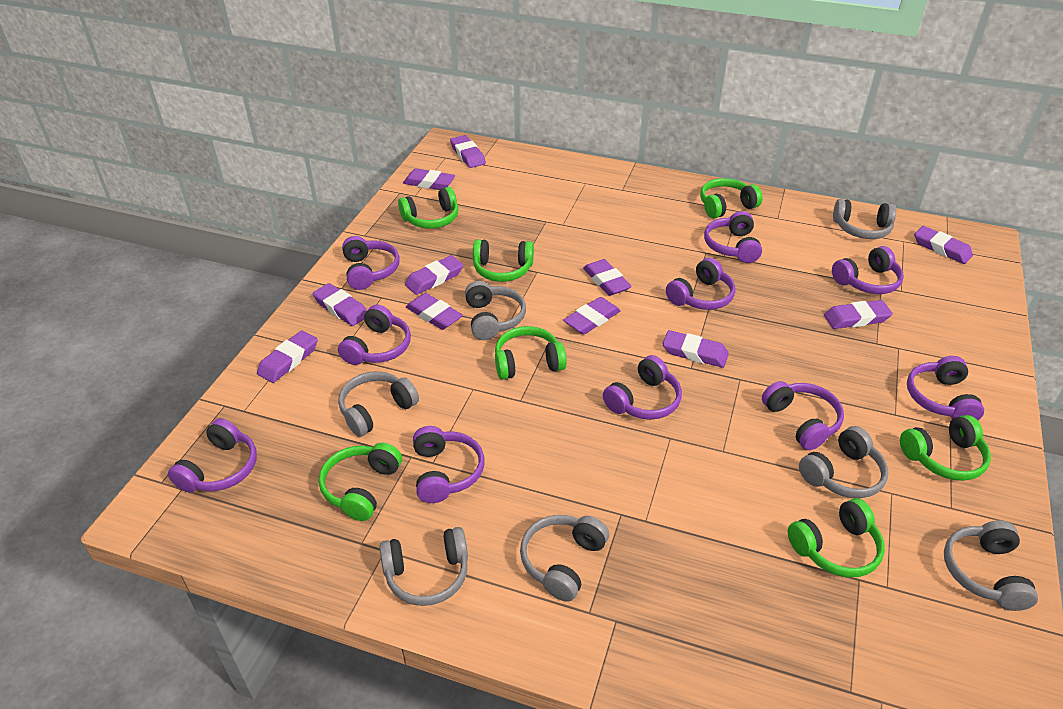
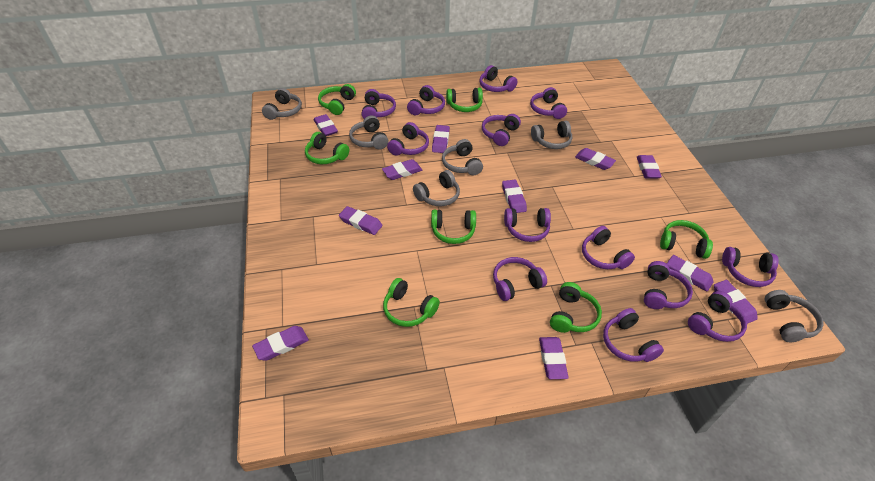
grey headphones: 7 -> 6
purple headphones: 10 -> 13

